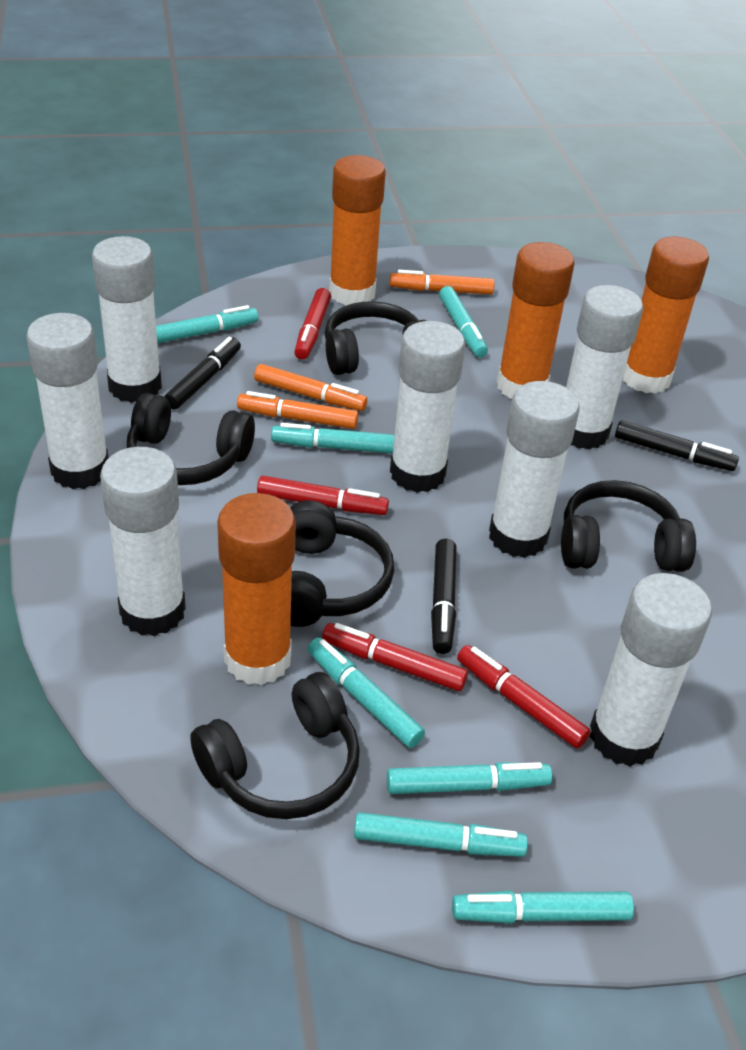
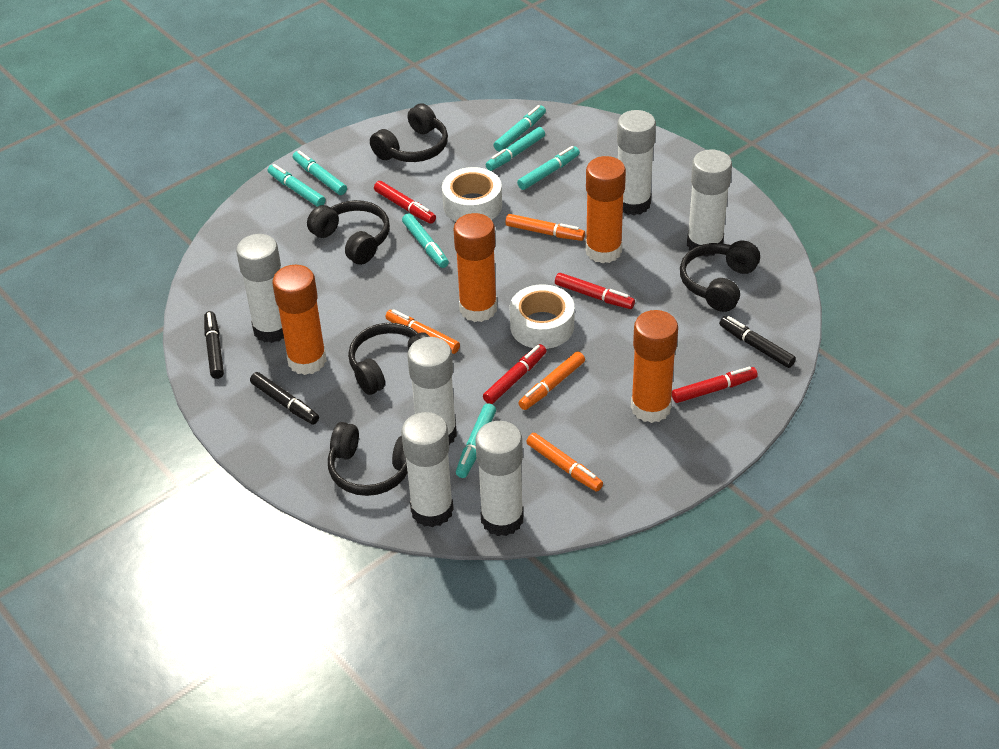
orange marker: 3 -> 4
white glue stick: 7 -> 6
white tape: 0 -> 2

